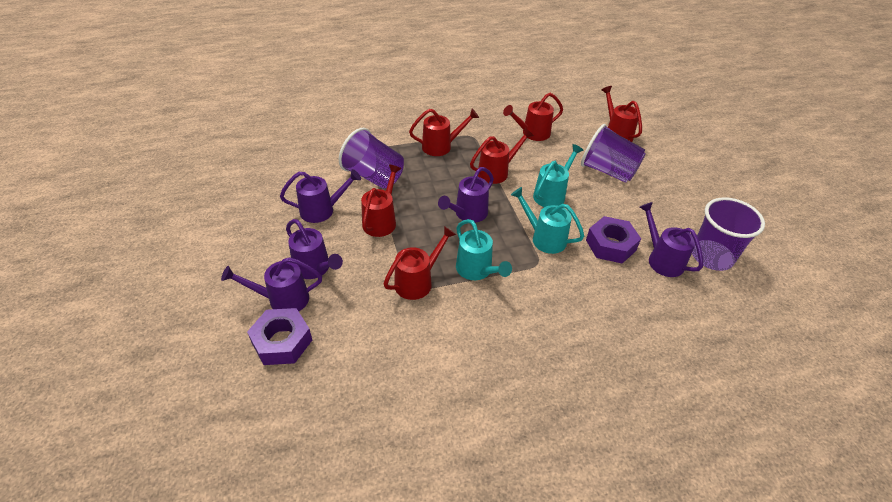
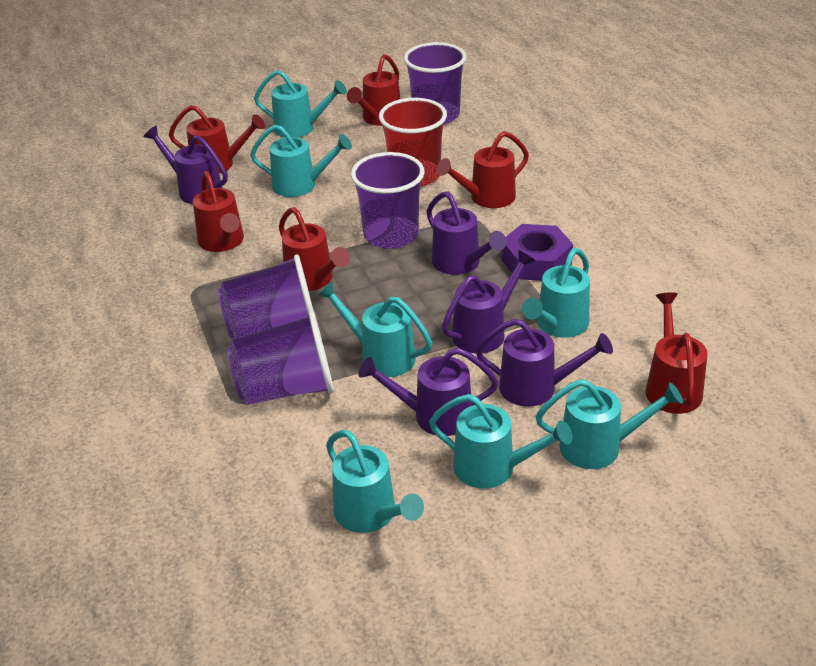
purple cup: 3 -> 4
purple nut: 2 -> 1
red cup: 0 -> 1
turquoise watering can: 3 -> 7

